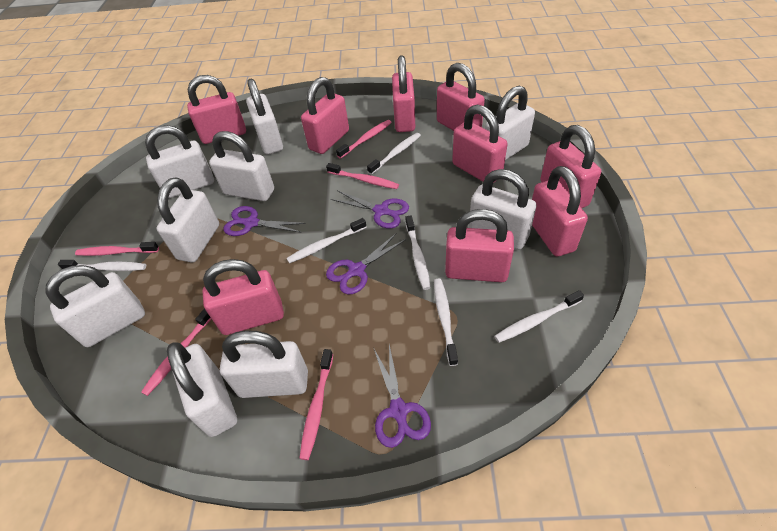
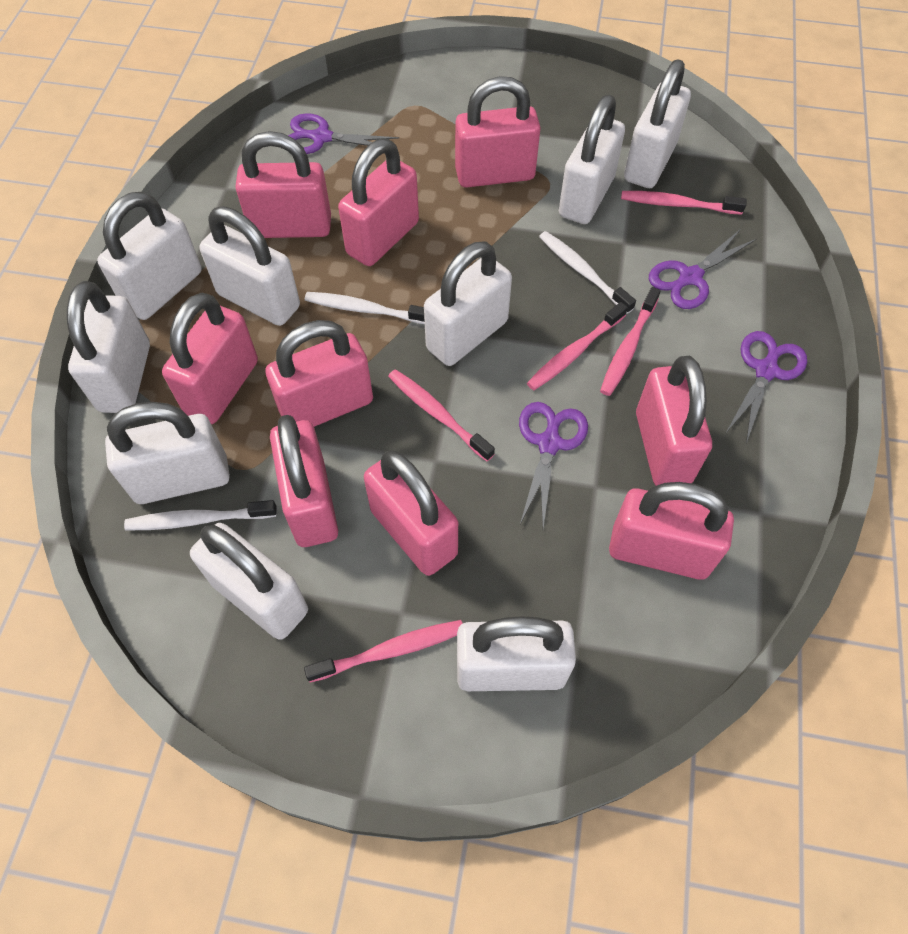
white toothbrush: 6 -> 3

